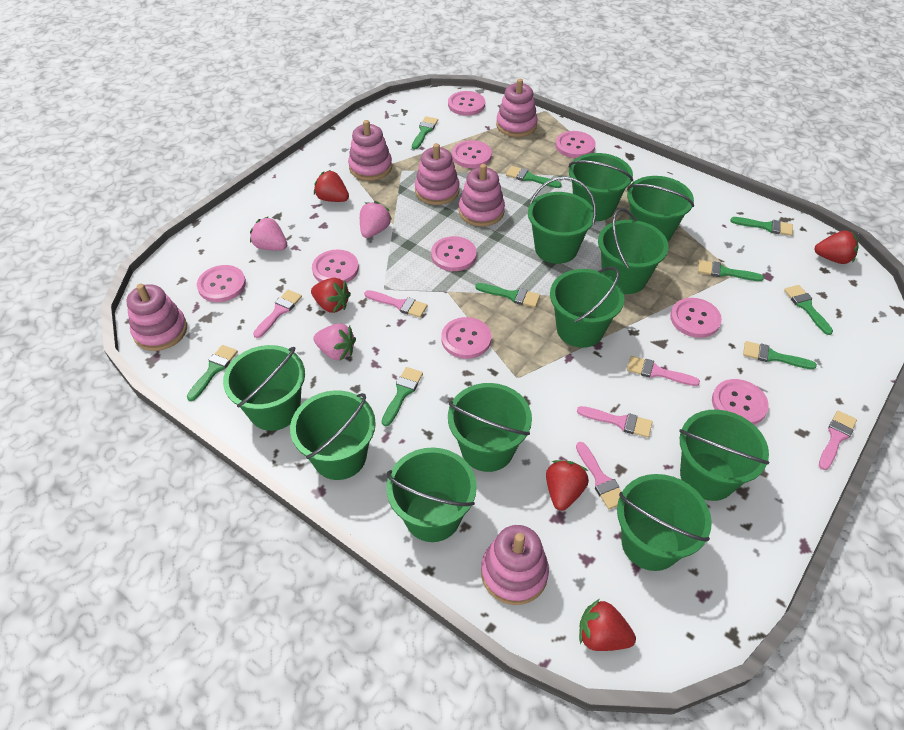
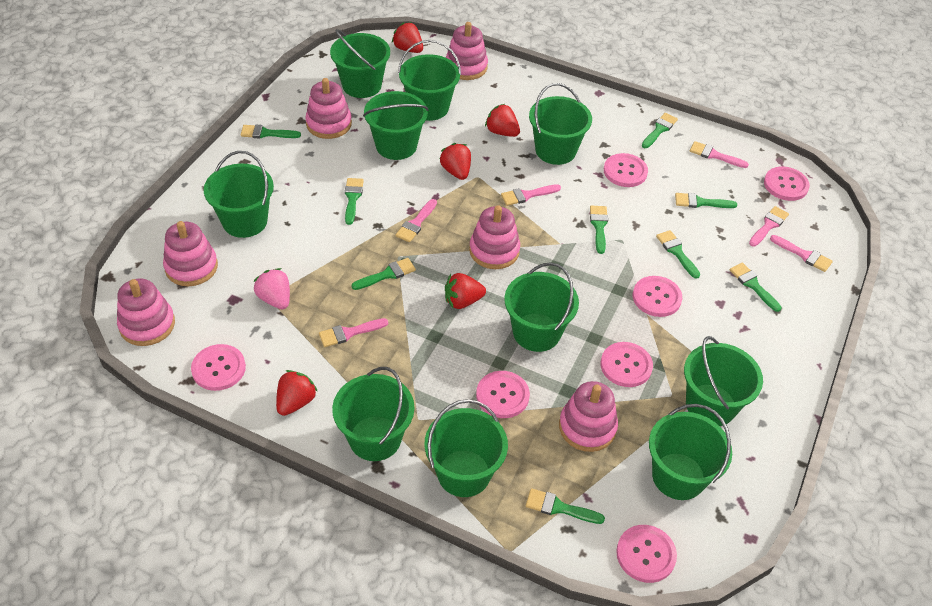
green bucket: 11 -> 10
pink button: 9 -> 7
pink strawberry: 3 -> 1

